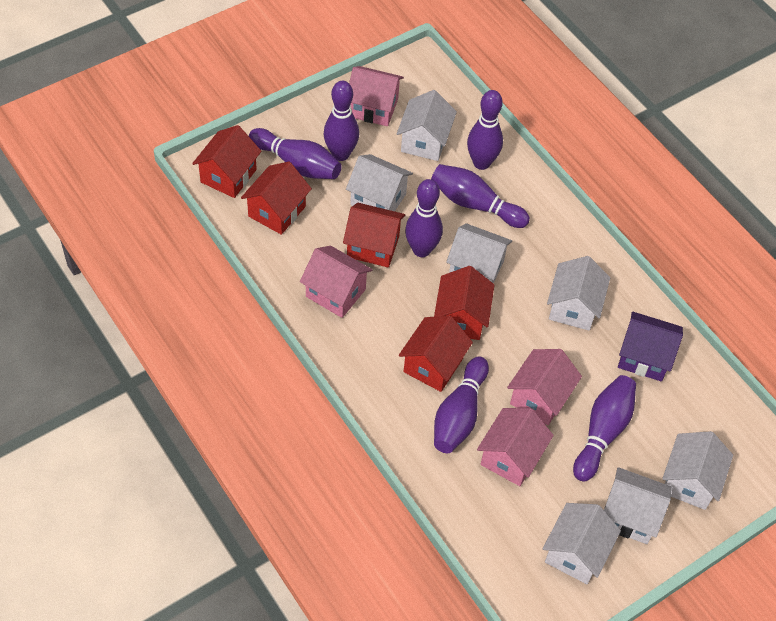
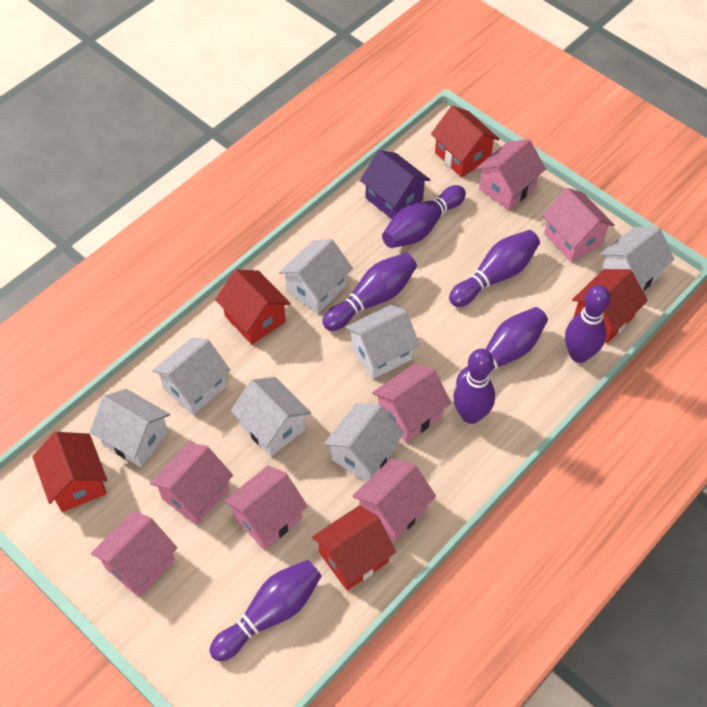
pink house: 4 -> 7

